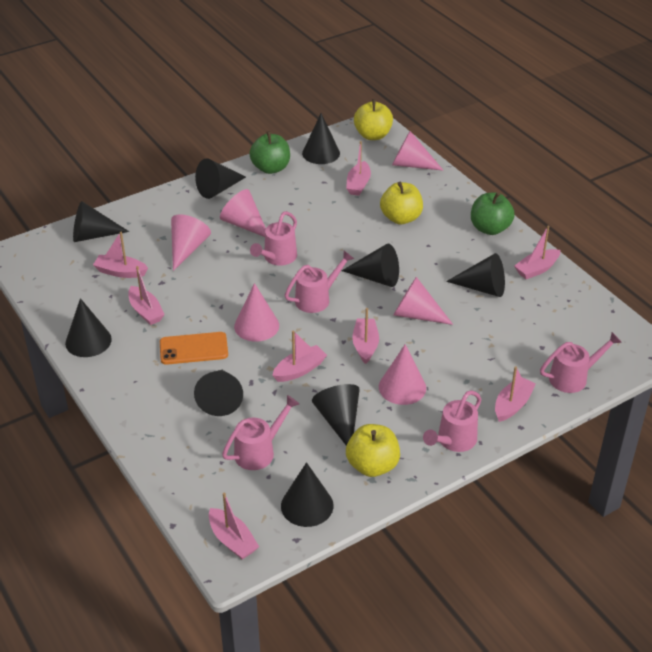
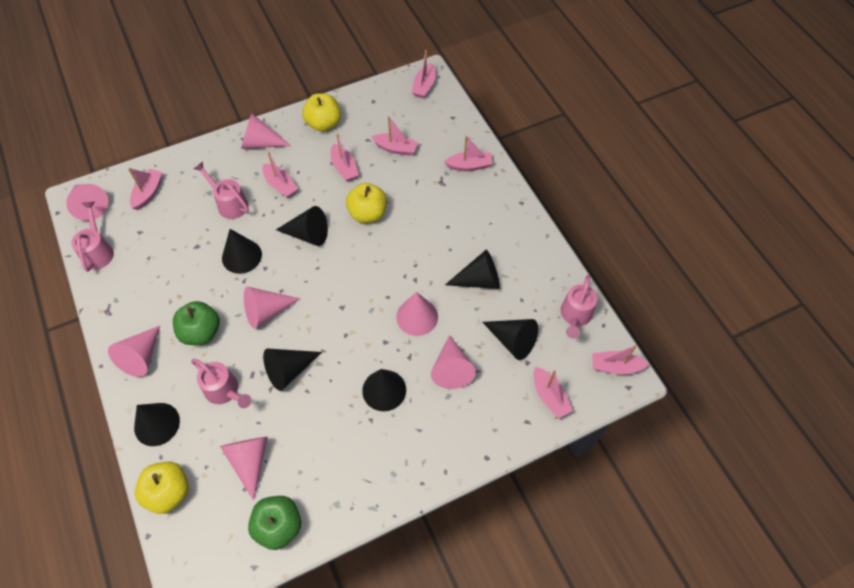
black cone: 9 -> 7
orange phone: 1 -> 0
pink cone: 6 -> 7
pink watering can: 5 -> 4

